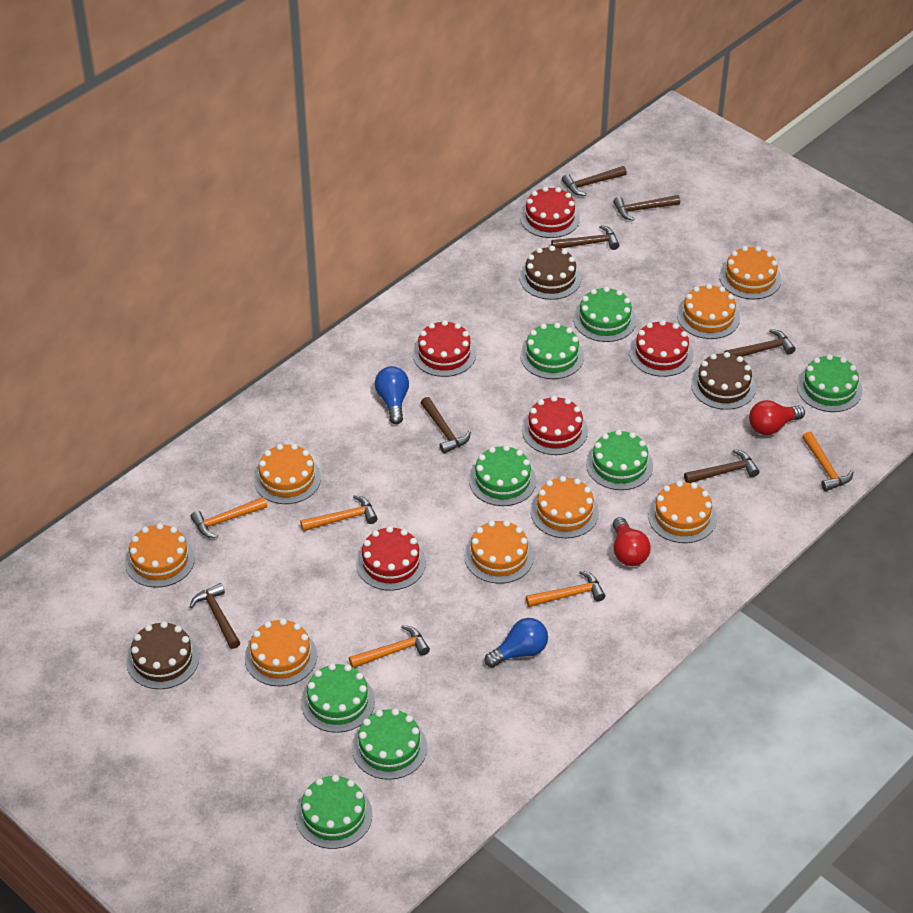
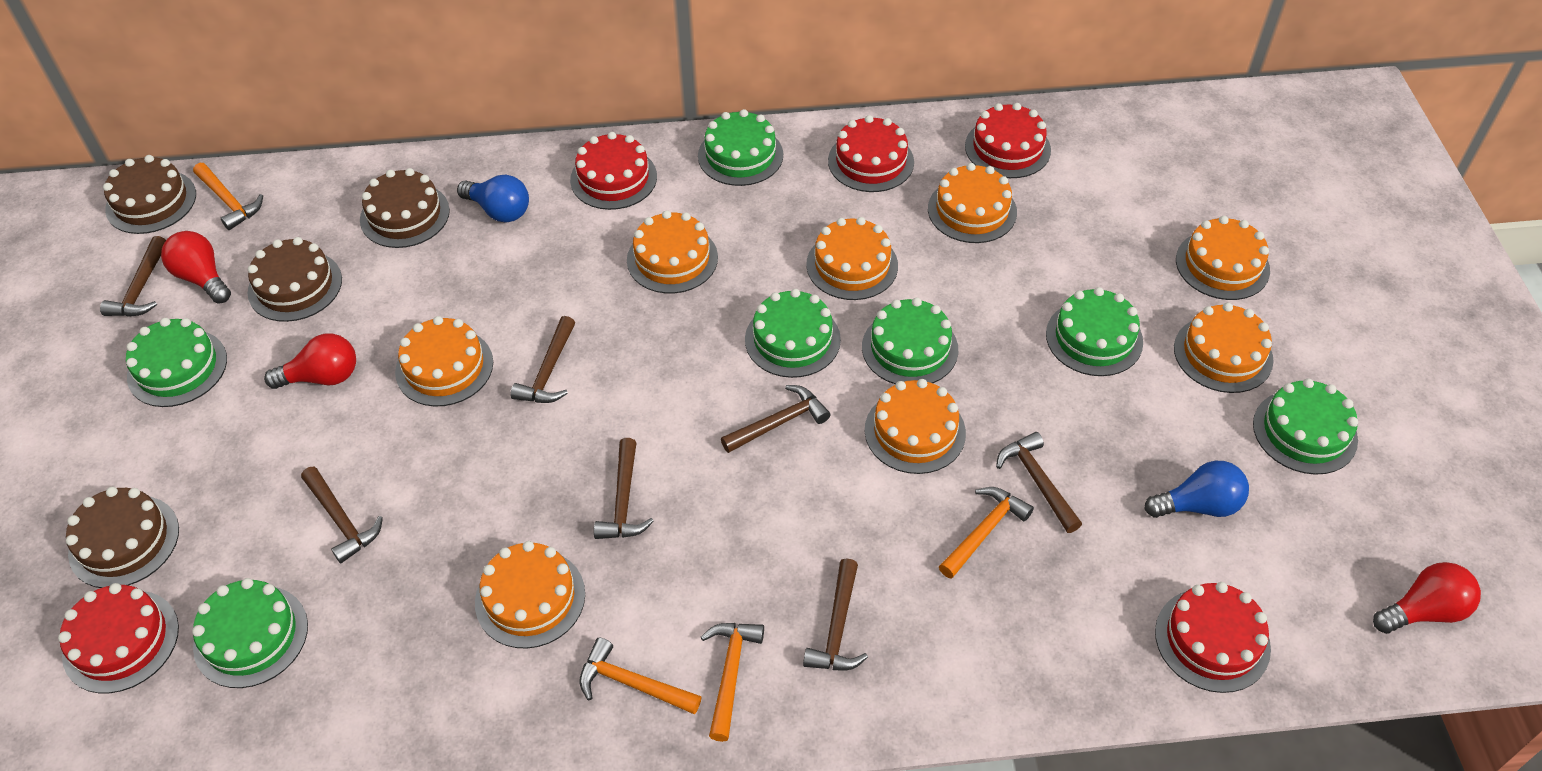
brown cake: 3 -> 4
green cake: 8 -> 7
orange hammer: 5 -> 4
red light bulb: 2 -> 3

